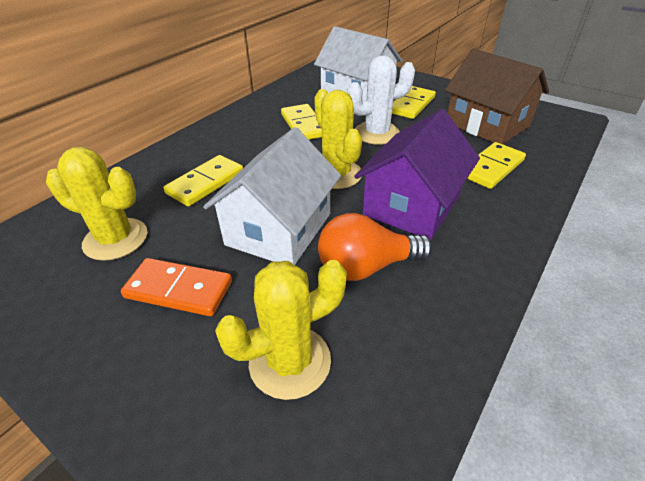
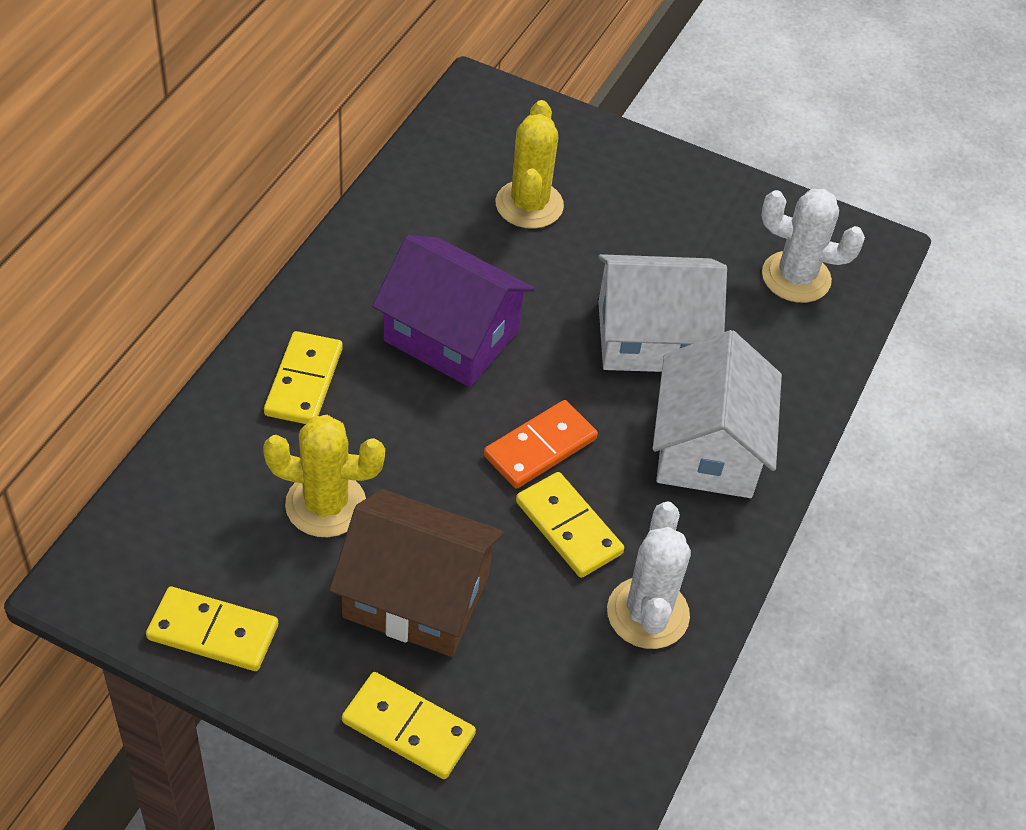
orange light bulb: 1 -> 0
white cactus: 1 -> 2
yellow cactus: 3 -> 2

